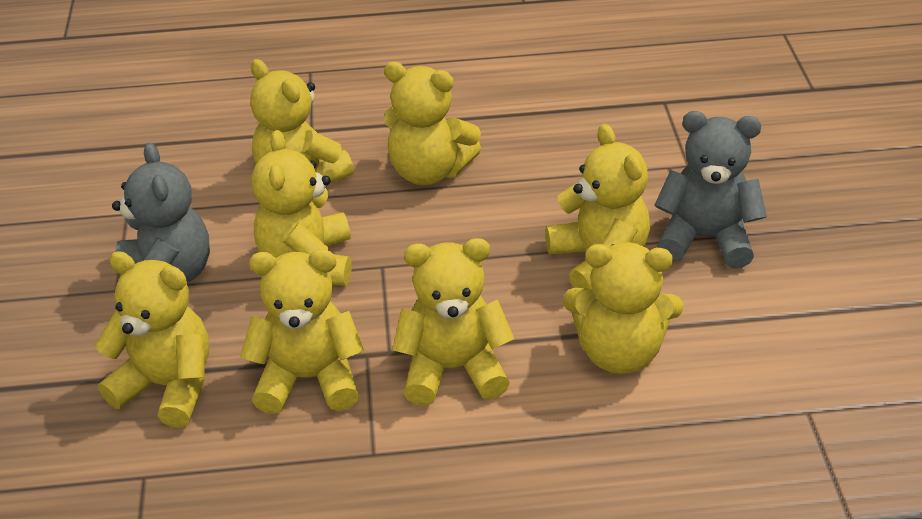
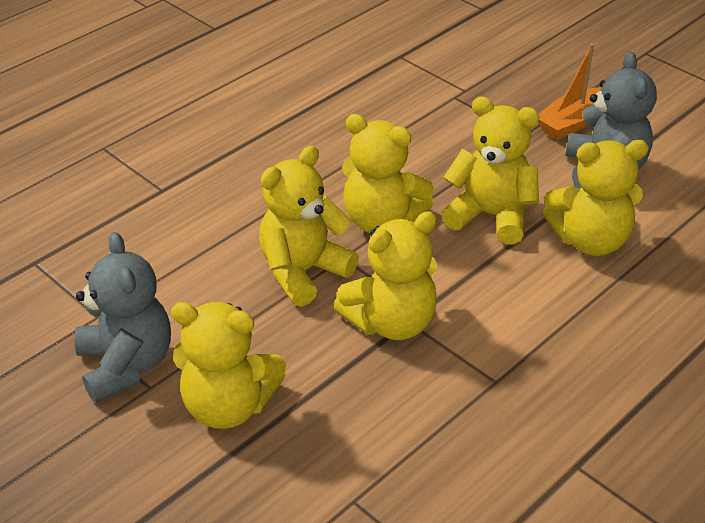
orange boat: 0 -> 1
yellow teddy bear: 8 -> 6

